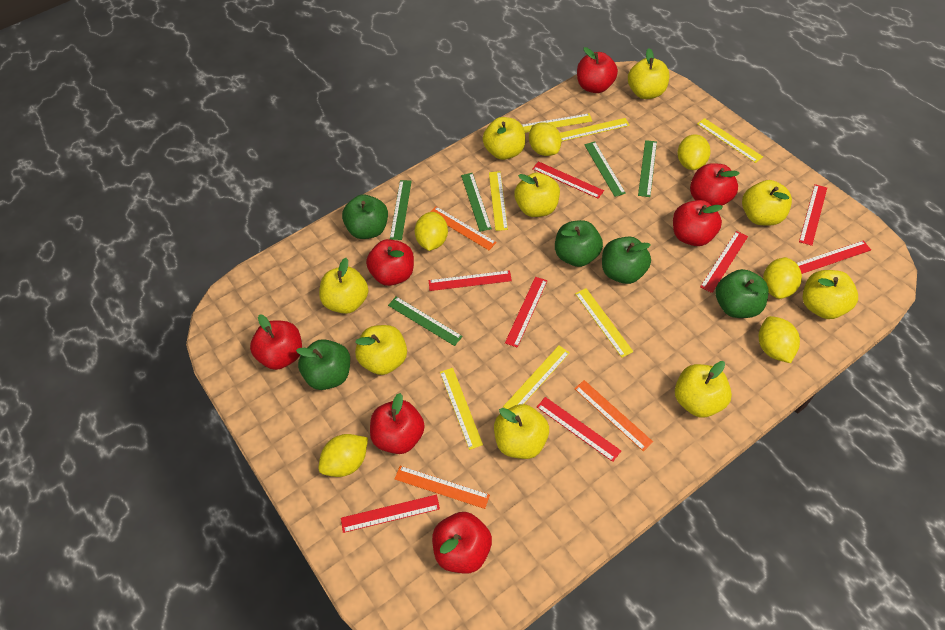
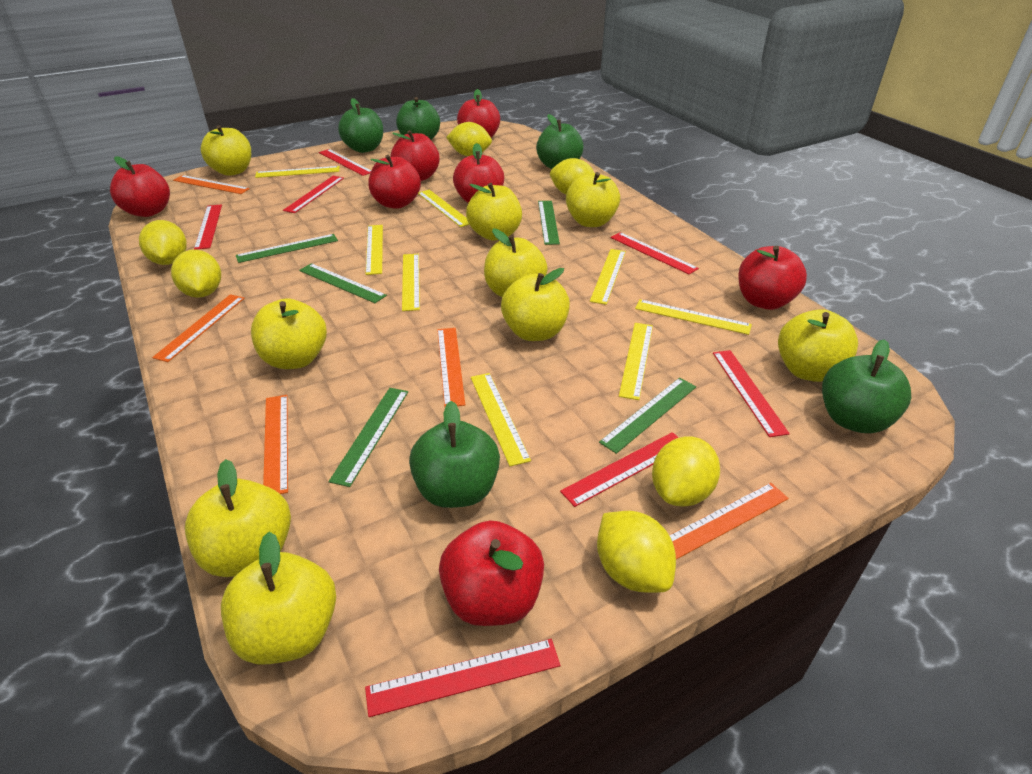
orange ruler: 3 -> 5
red ruler: 8 -> 7
yellow ruler: 7 -> 8

